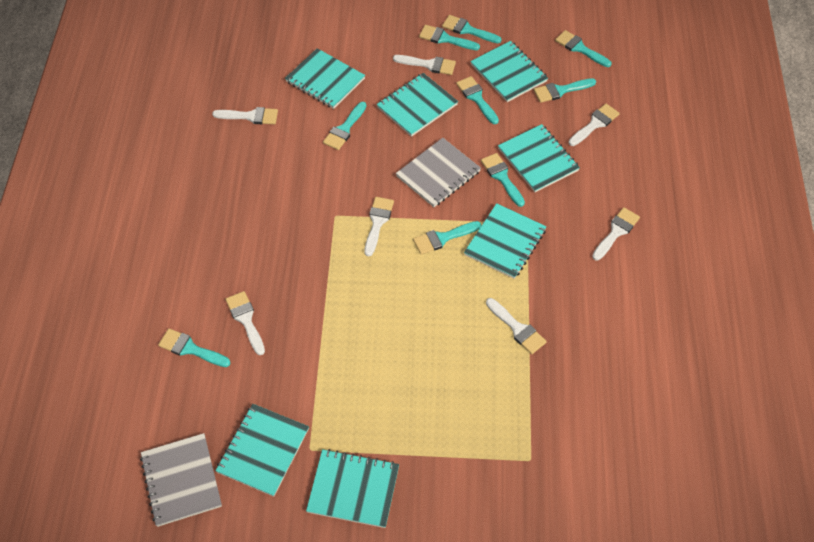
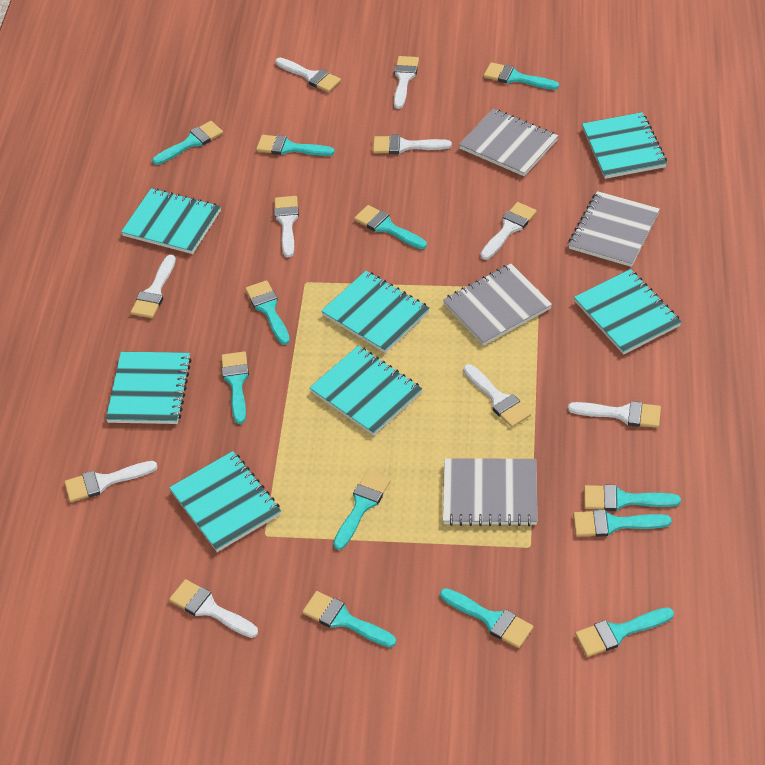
grey notebook: 2 -> 4
turquoise brush: 9 -> 12
white brush: 7 -> 10

